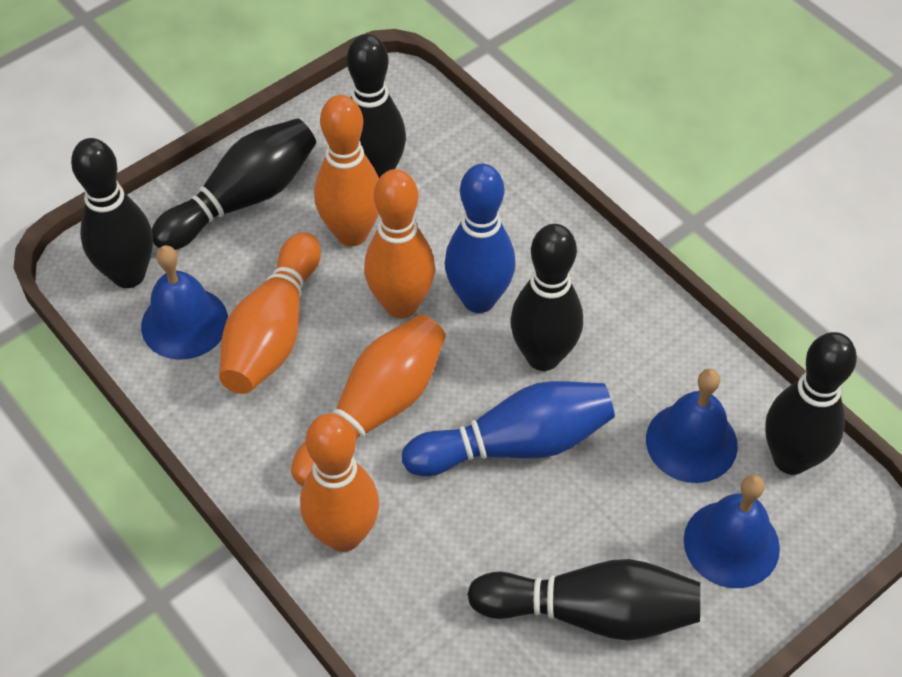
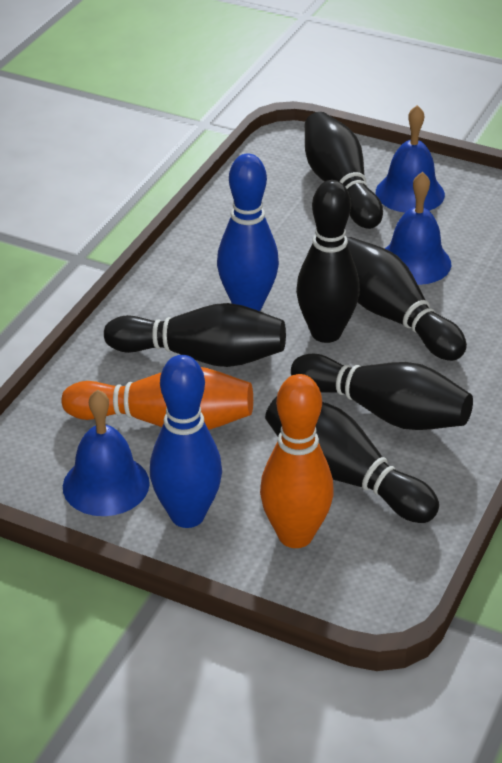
orange bowling pin: 5 -> 2

